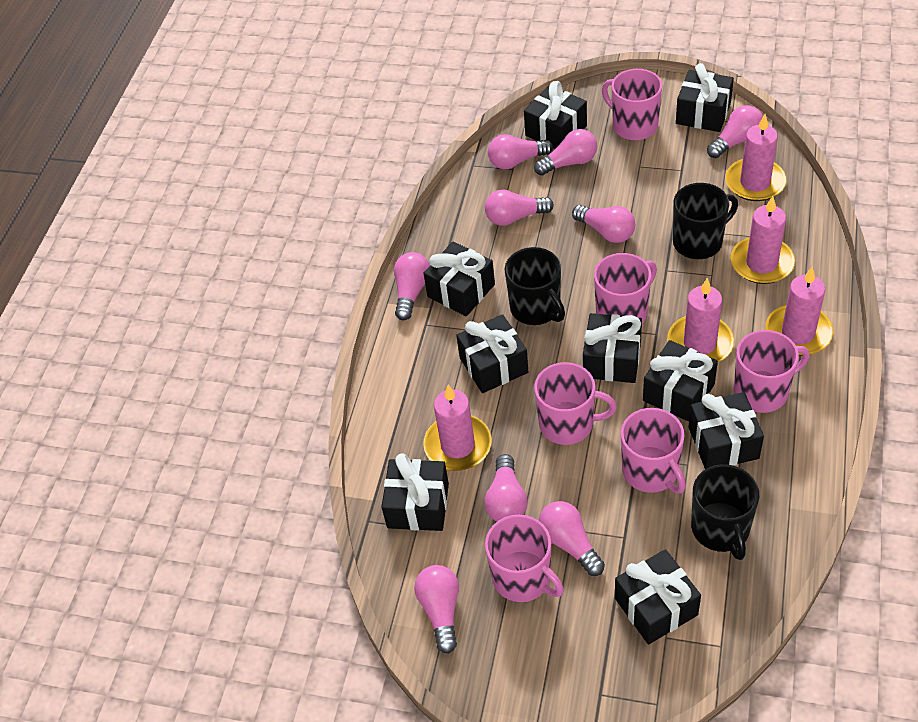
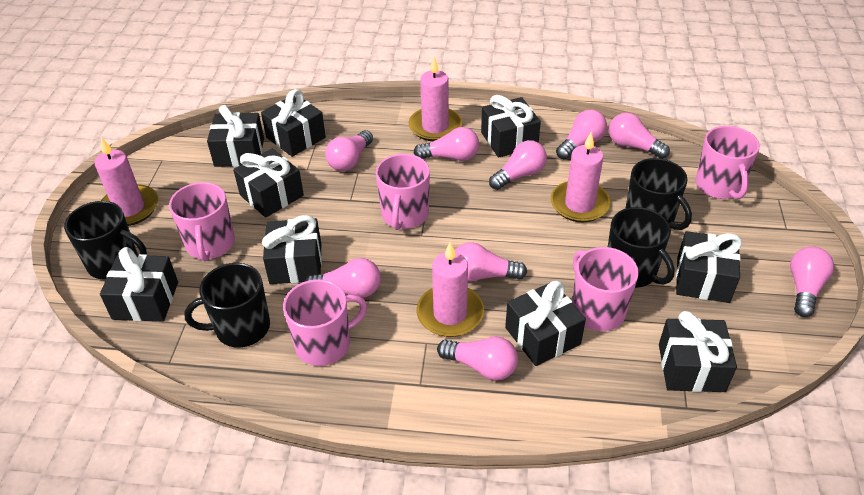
black mug: 3 -> 4
pink candle: 5 -> 4
pink mug: 6 -> 5

